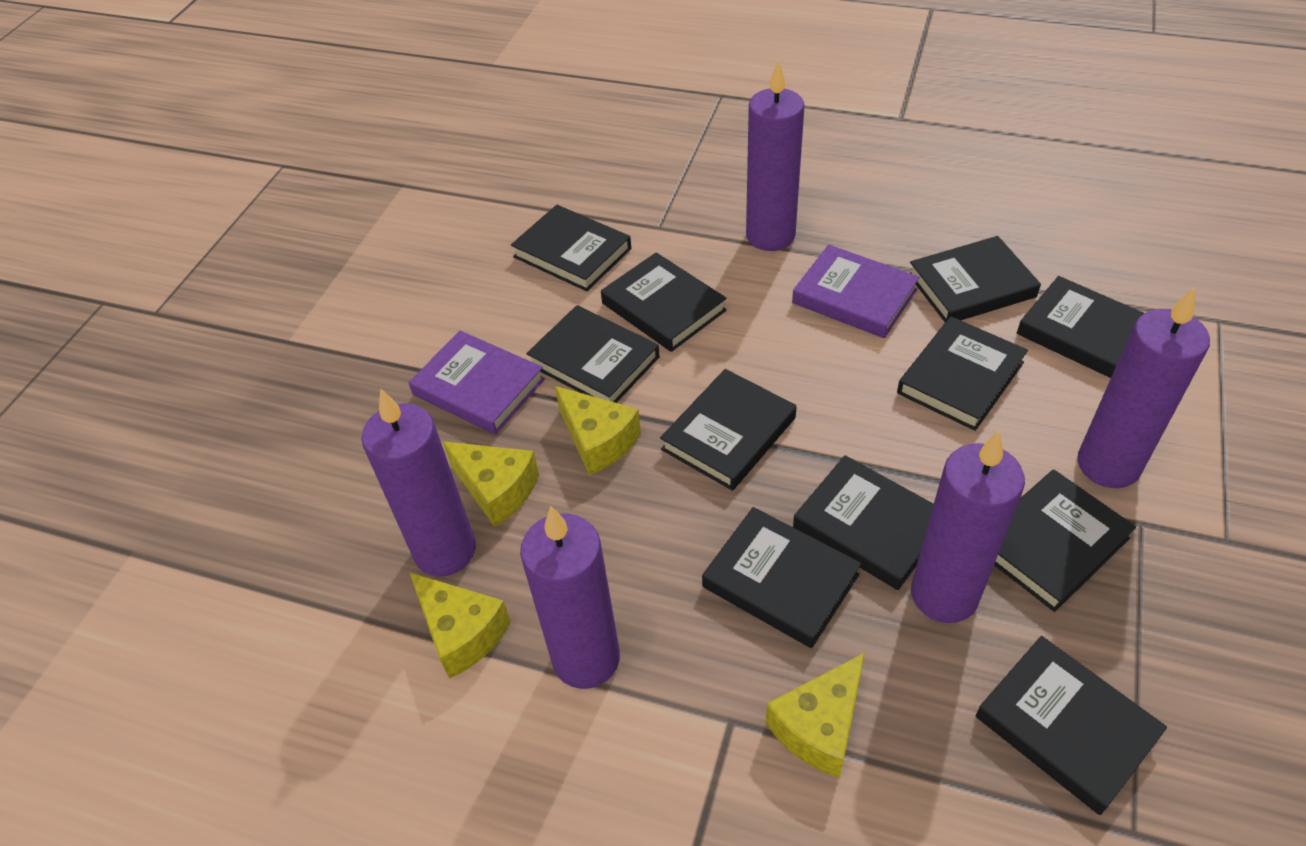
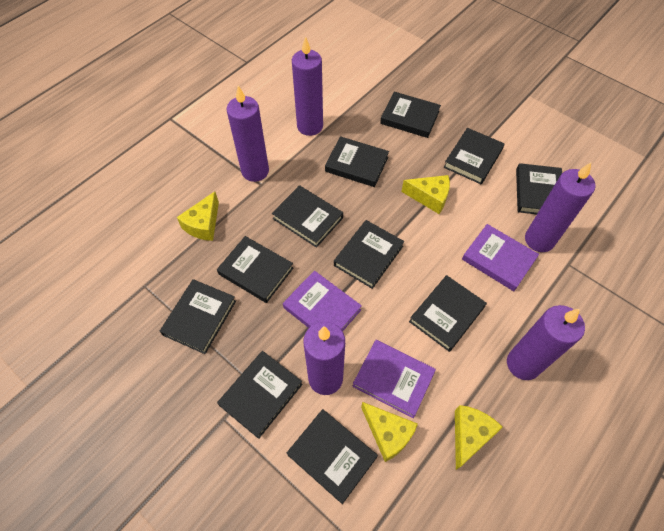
purple book: 2 -> 3

